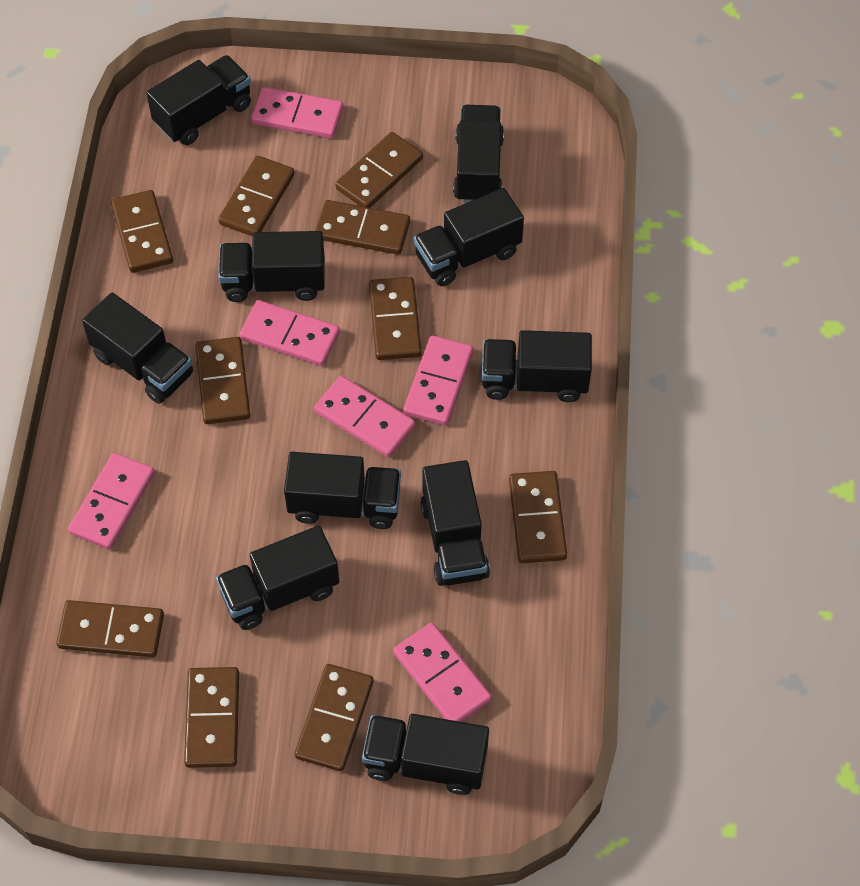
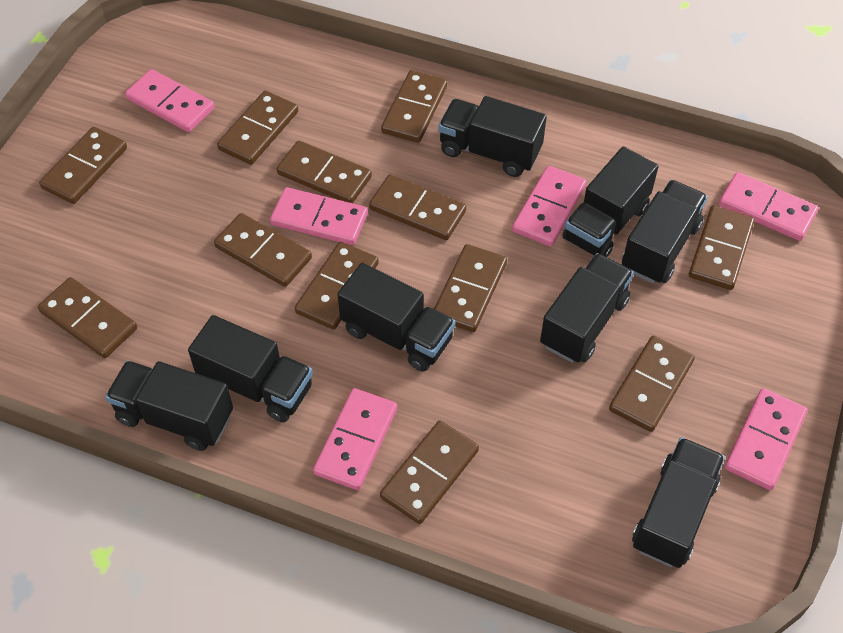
black truck: 10 -> 8
brown domino: 10 -> 12

